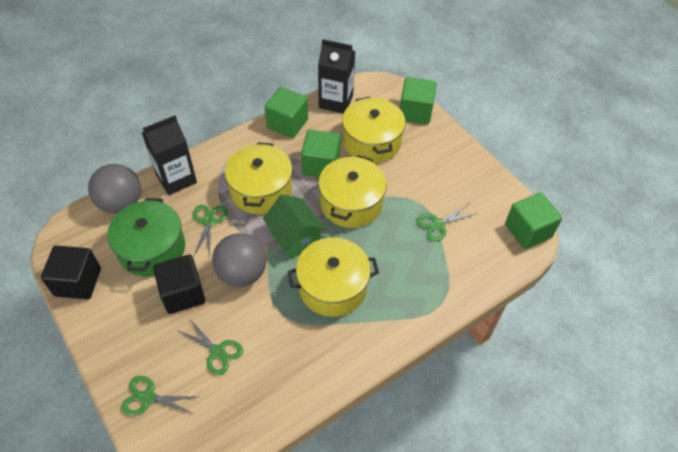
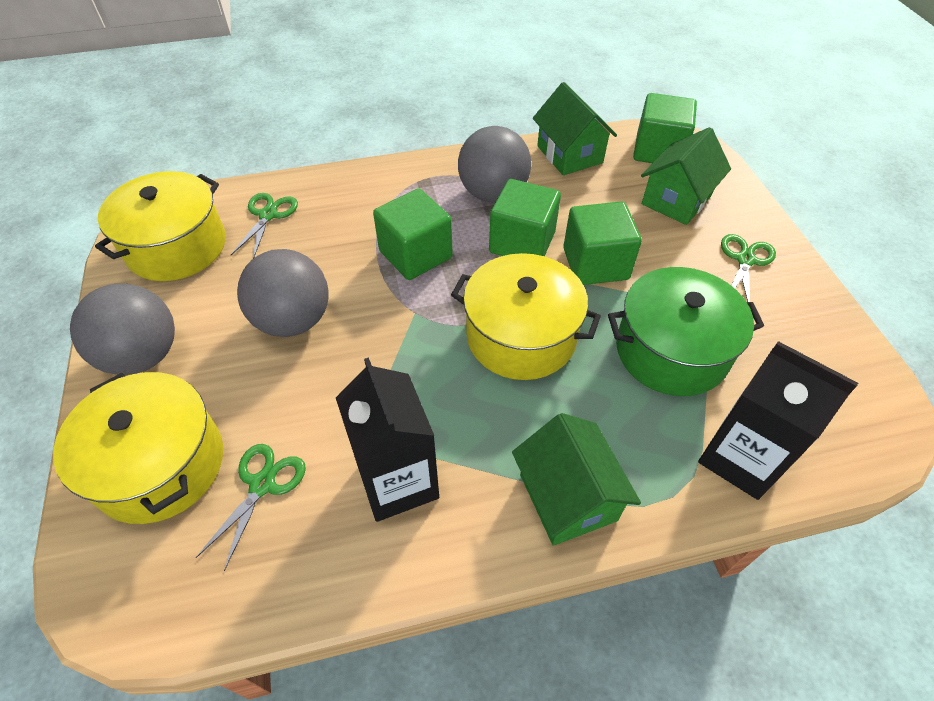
black cube: 2 -> 0
green house: 1 -> 3
green scissors: 4 -> 3
grey ball: 2 -> 3
yellow pot: 4 -> 3

